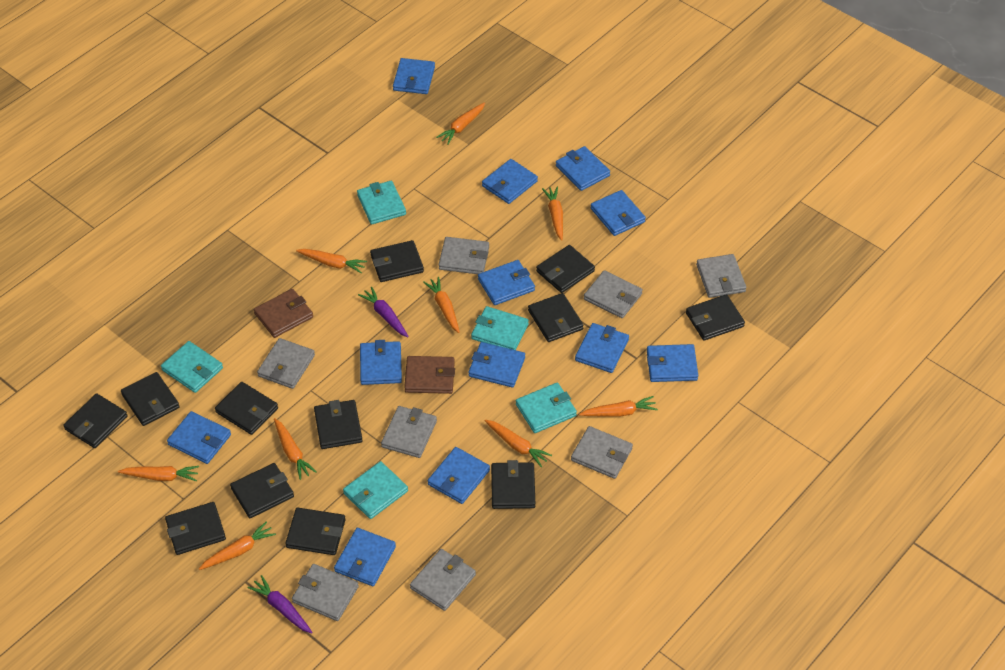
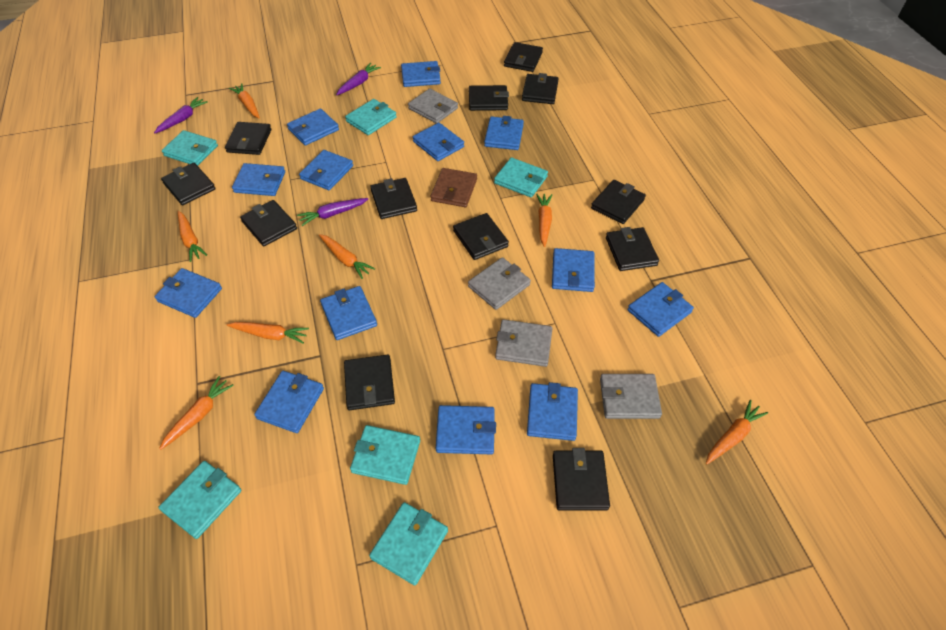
blue wallet: 12 -> 13
brown wallet: 2 -> 1
grey wallet: 8 -> 4
orange carrot: 9 -> 7
purple carrot: 2 -> 3
turquoise wallet: 5 -> 6

